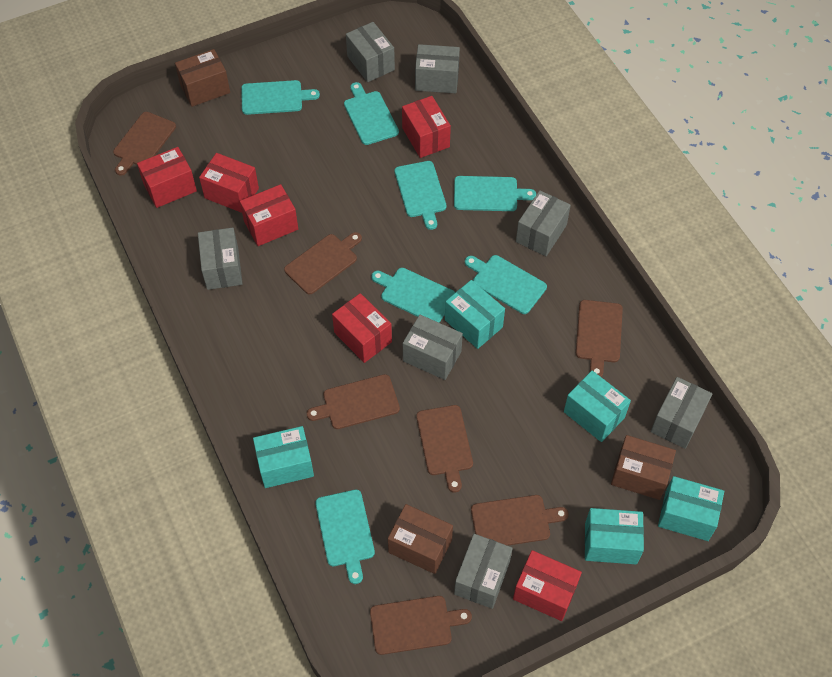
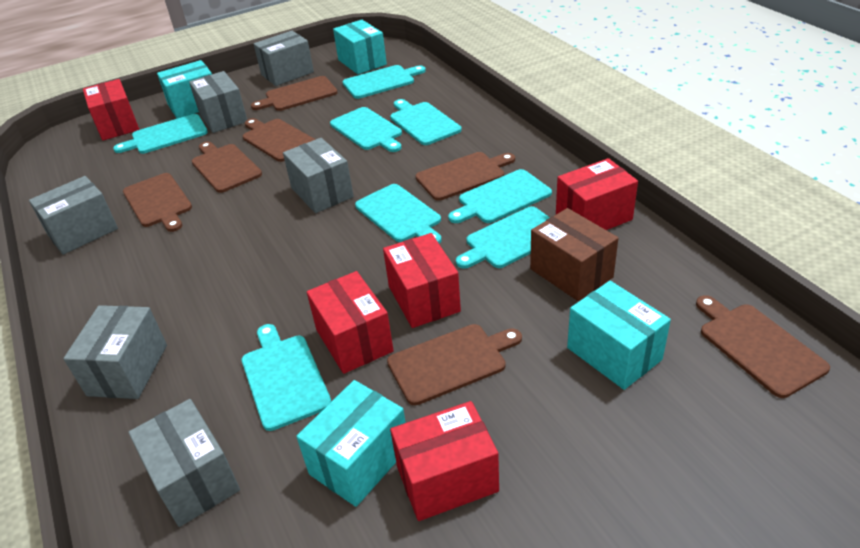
brown box: 3 -> 1
grey box: 7 -> 6
red box: 6 -> 5
turquoise box: 5 -> 4
turquoise cutting board: 7 -> 8

